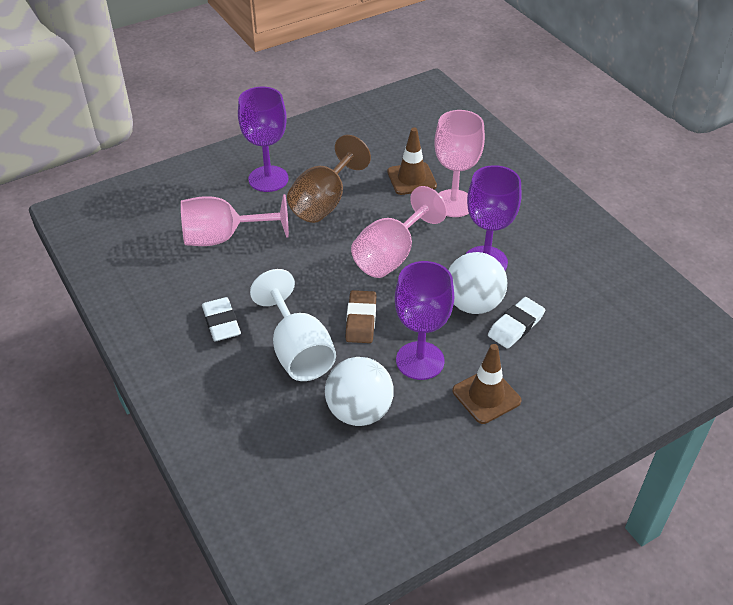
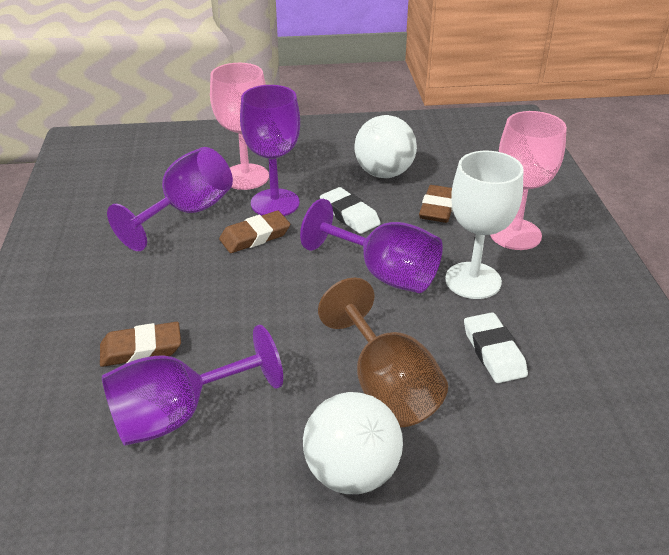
brown eraser: 1 -> 3
brown traffic cone: 2 -> 0
pink goblet: 3 -> 2
purple goblet: 3 -> 4

